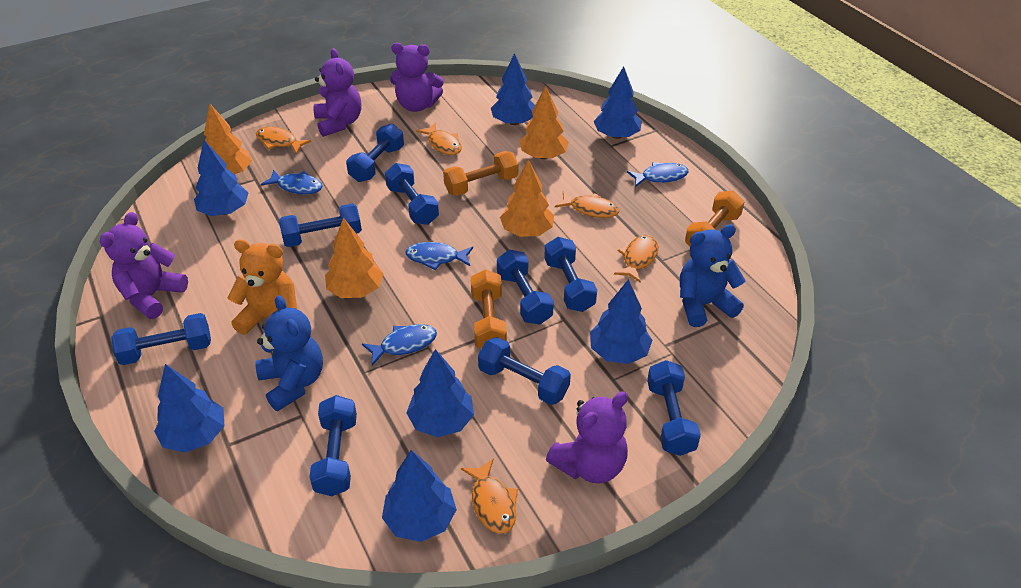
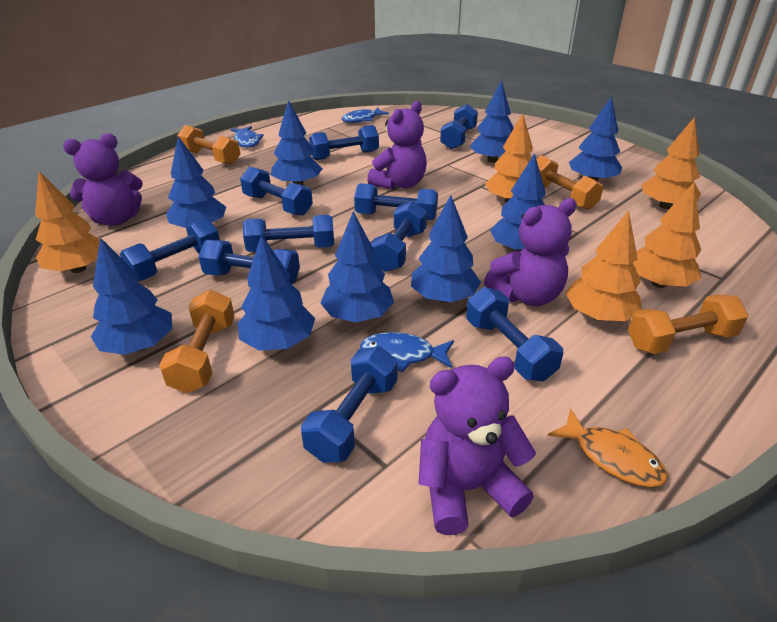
blue dumbbell: 9 -> 10
blue fish: 4 -> 3
blue teddy bear: 2 -> 0
blue tree: 7 -> 9
orange dumbbell: 3 -> 4
orange fish: 5 -> 1
orange teddy bear: 1 -> 0
orange tree: 4 -> 5

